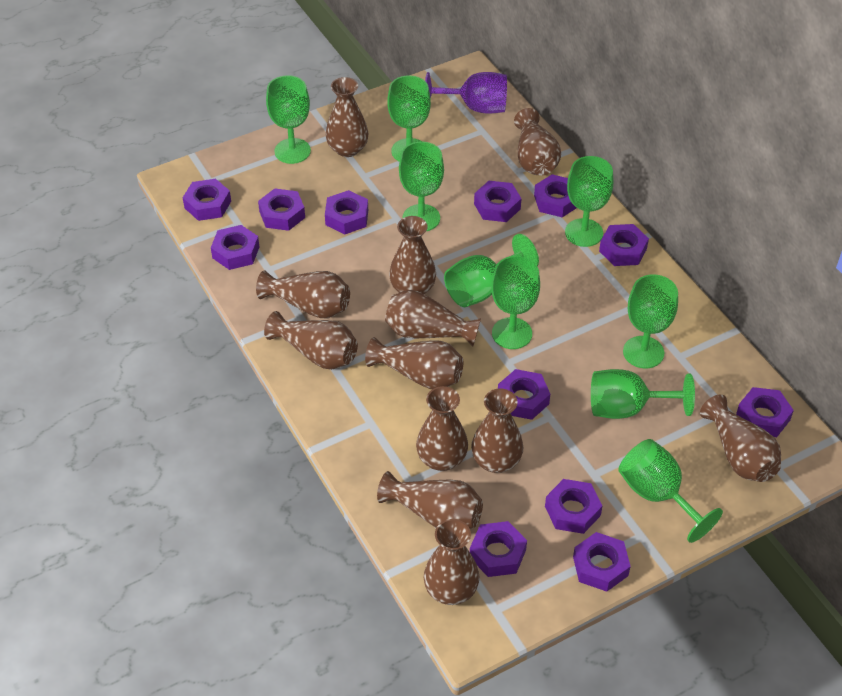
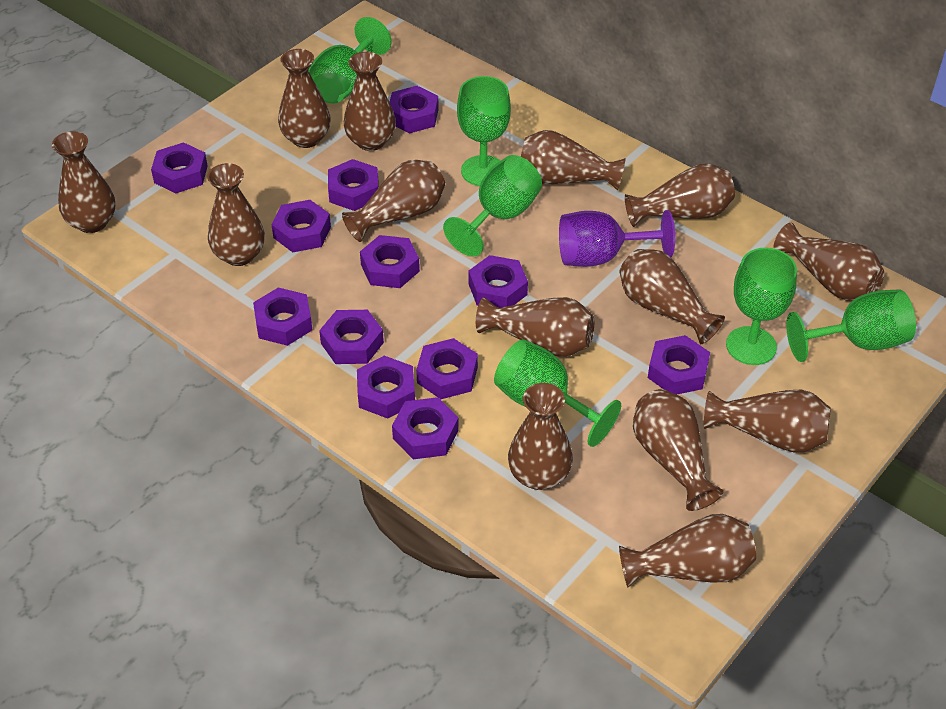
brown vase: 12 -> 14
green goblet: 9 -> 6

